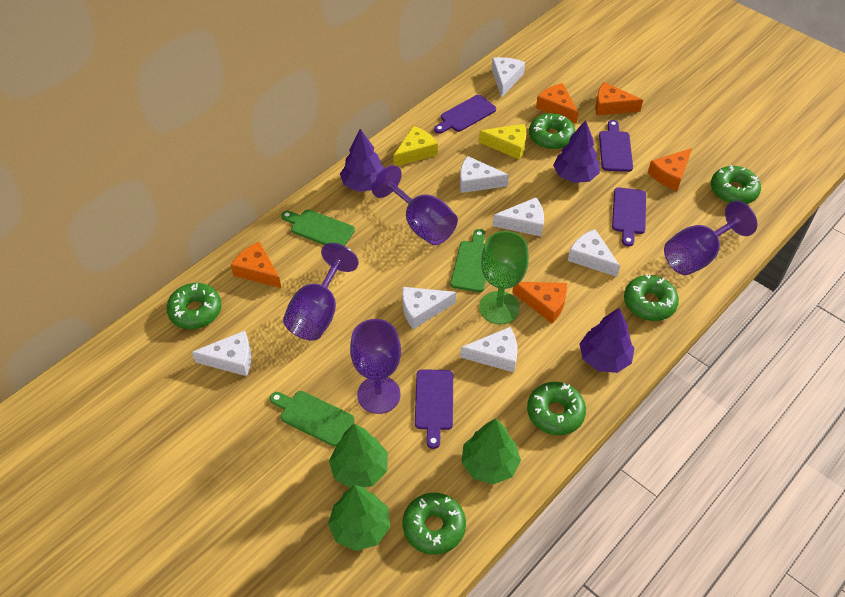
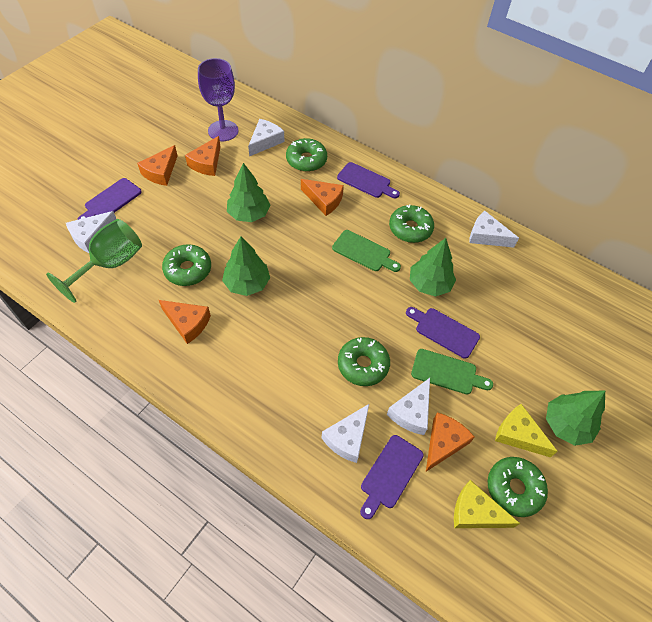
green cutting board: 3 -> 2
green donut: 6 -> 5
green tree: 3 -> 4
purple goblet: 4 -> 1
purple tree: 3 -> 0
white cheese: 7 -> 5

